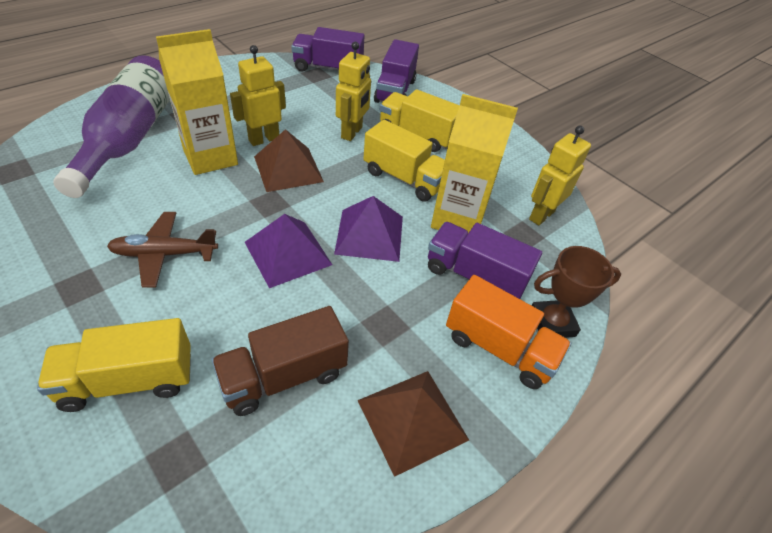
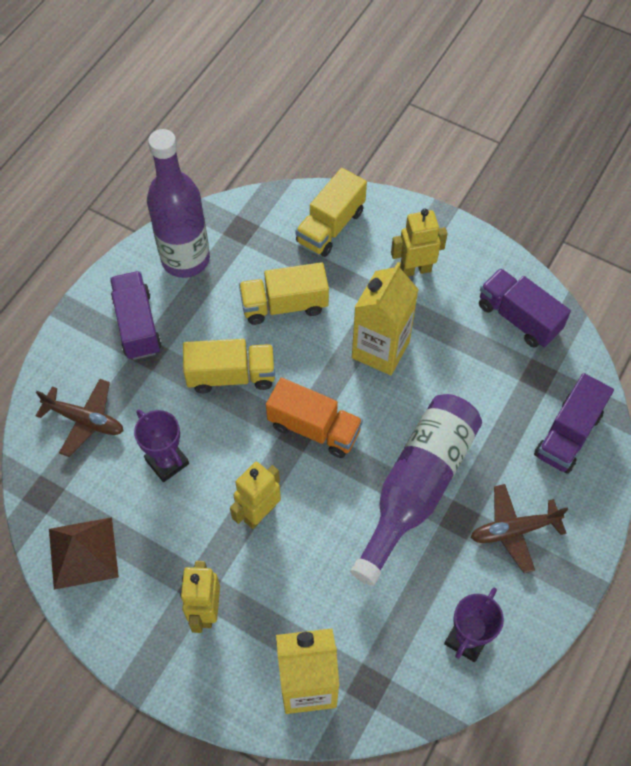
brown plane: 1 -> 2
brown pyramid: 2 -> 1
brown trophy: 1 -> 0
brown truck: 1 -> 0
purple bottle: 1 -> 2
purple pyramid: 2 -> 0
purple trophy: 0 -> 2

